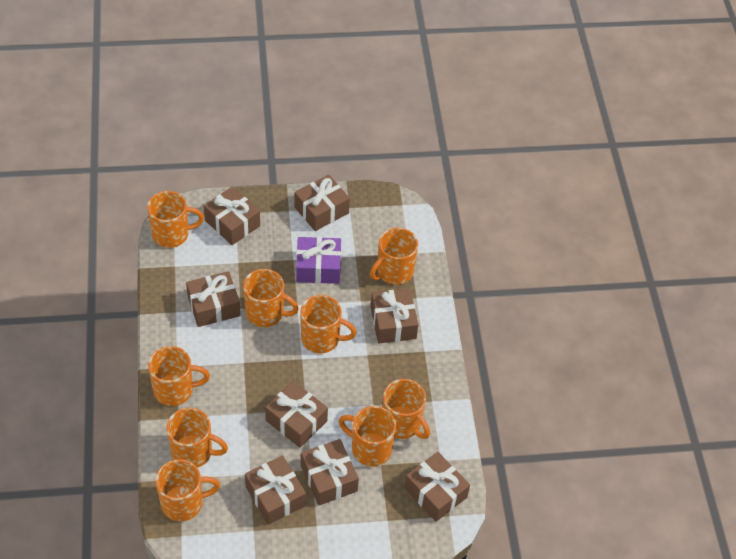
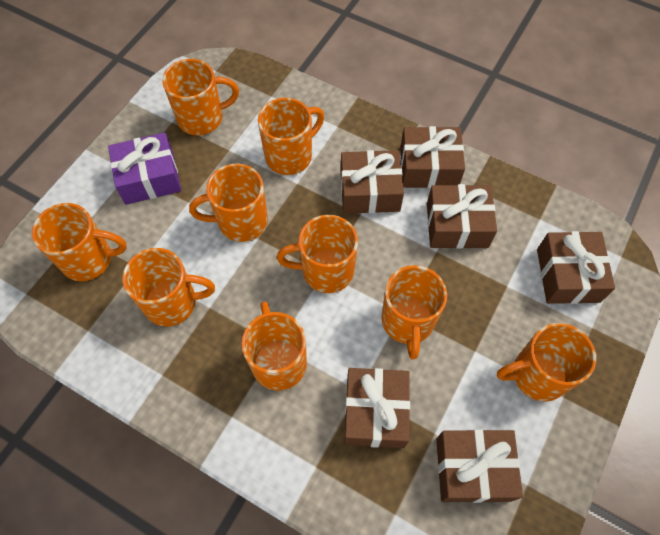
brown gift: 8 -> 6

